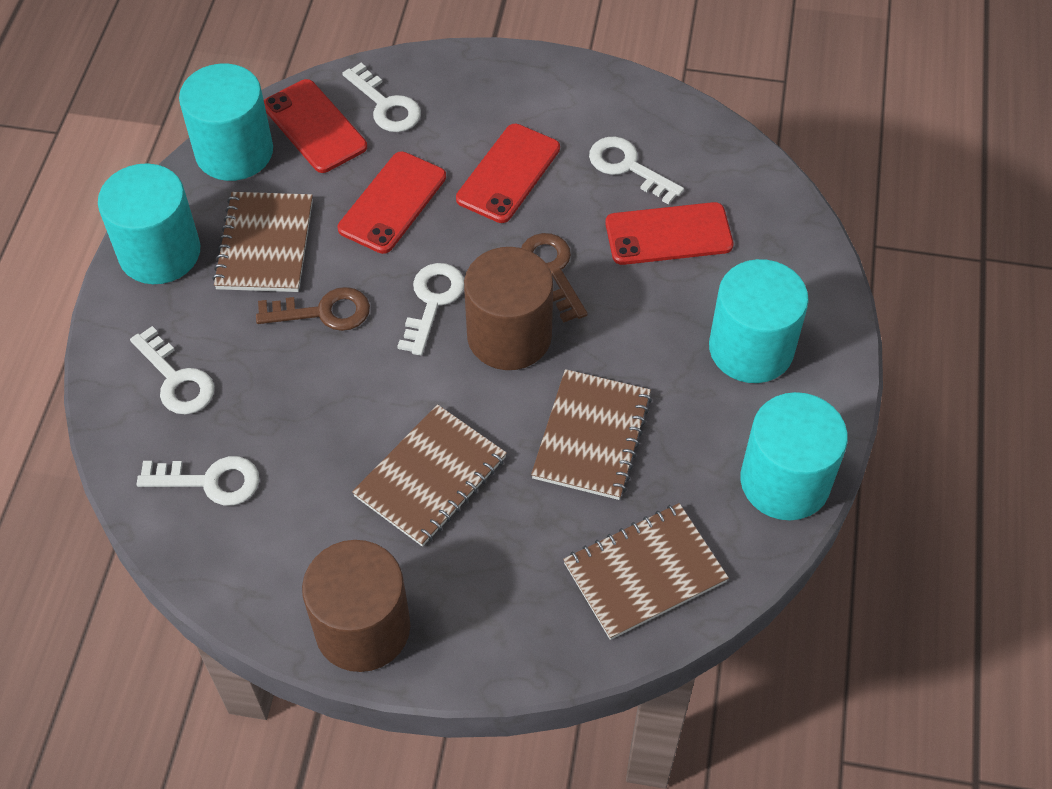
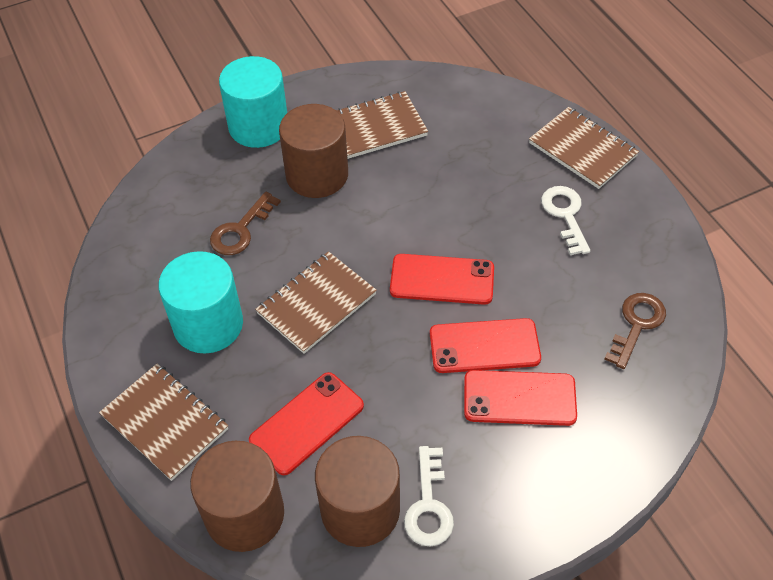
brown cylinder: 2 -> 3
turquoise cylinder: 4 -> 2
white key: 5 -> 2

